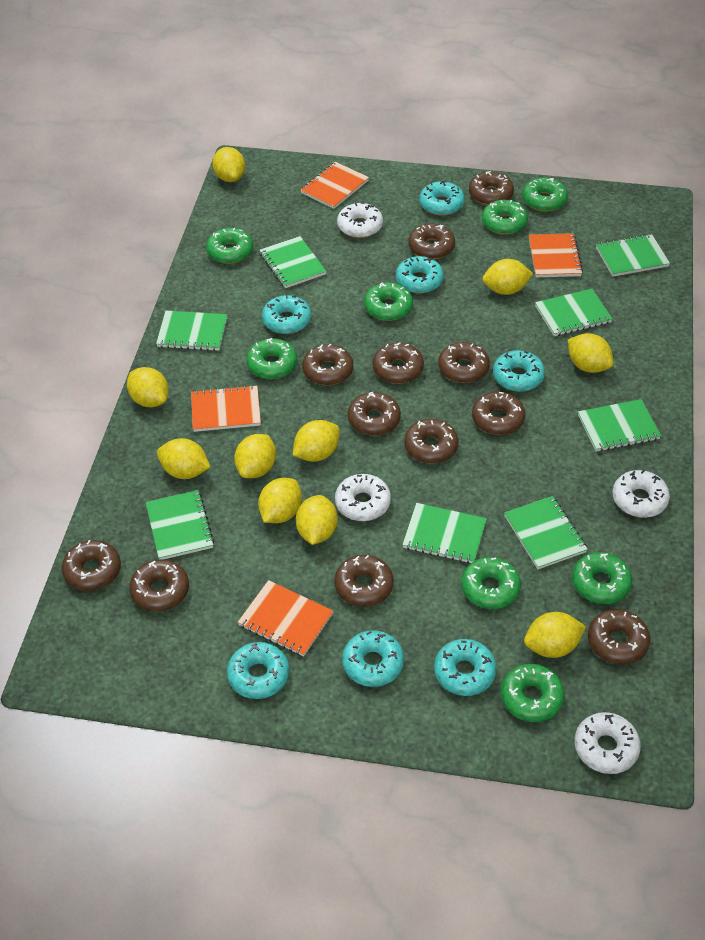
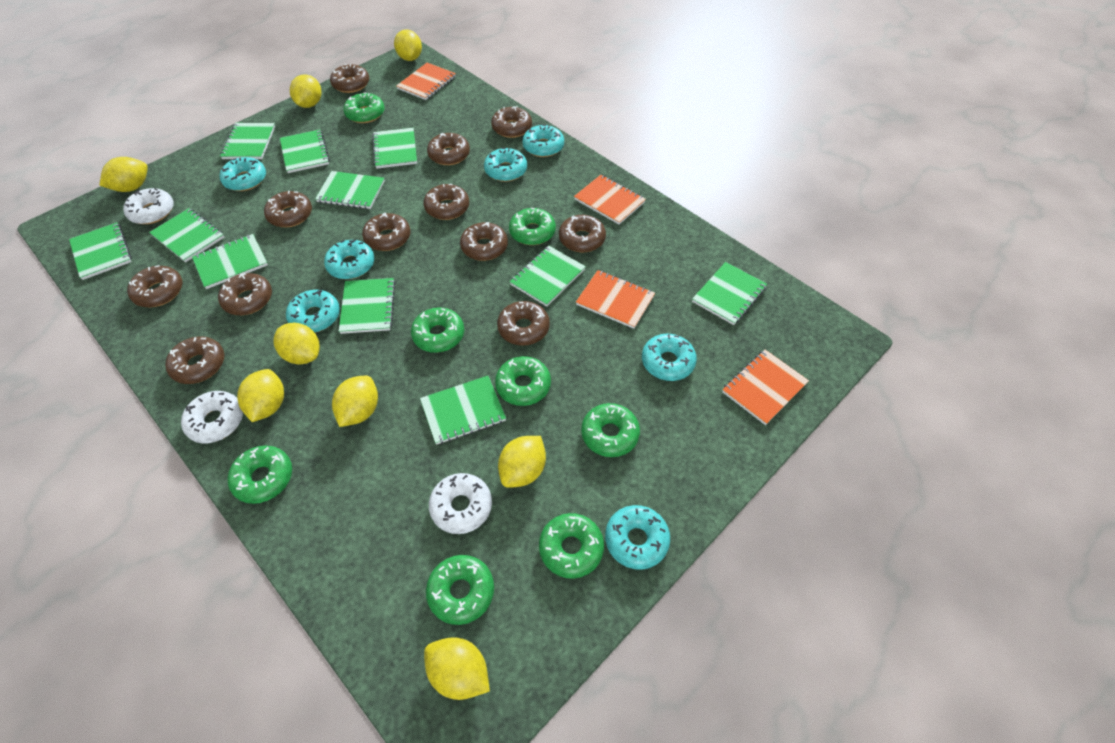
green notebook: 8 -> 11
white donut: 4 -> 3
yellow lemon: 10 -> 8

